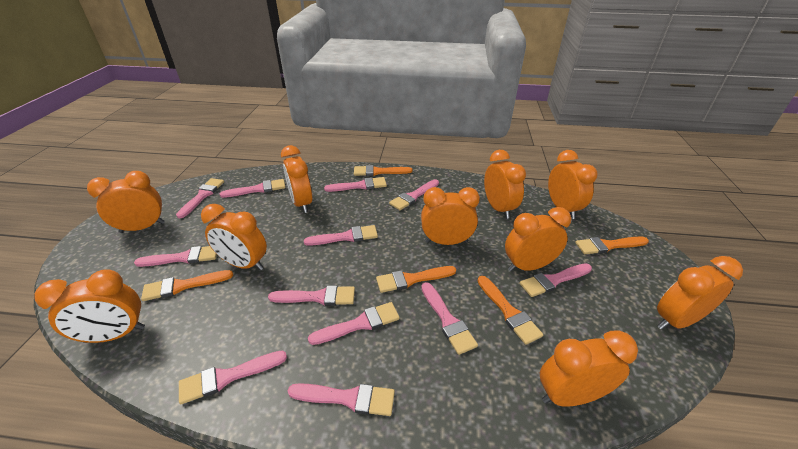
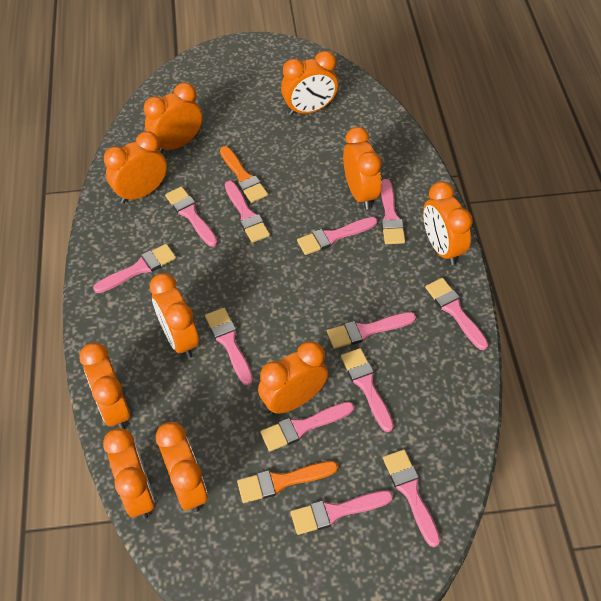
orange brush: 5 -> 2

